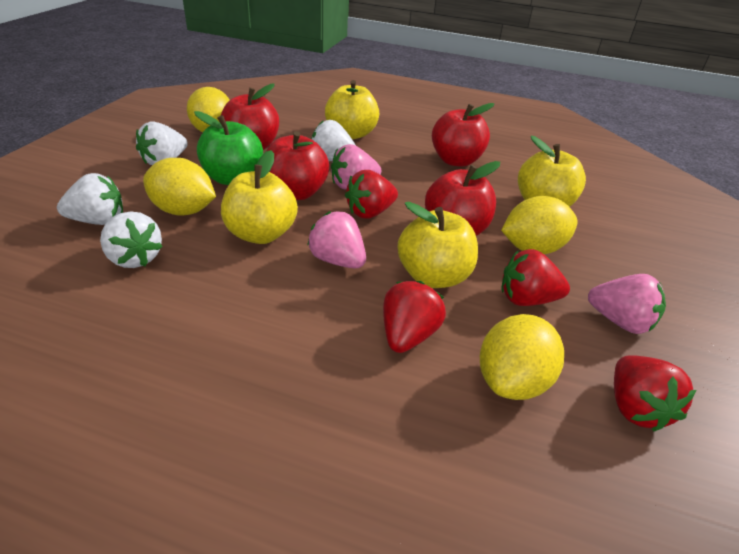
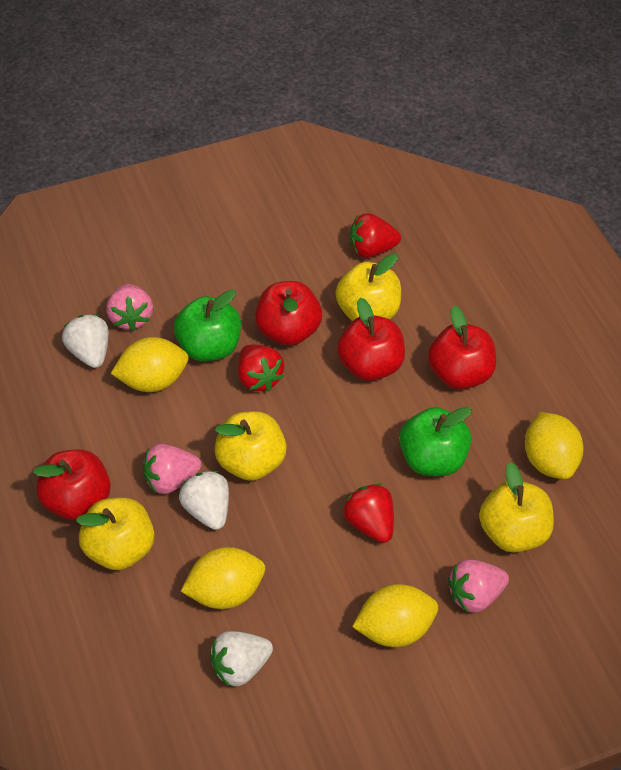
green apple: 1 -> 2
red strawberry: 4 -> 3
white strawberry: 4 -> 3

